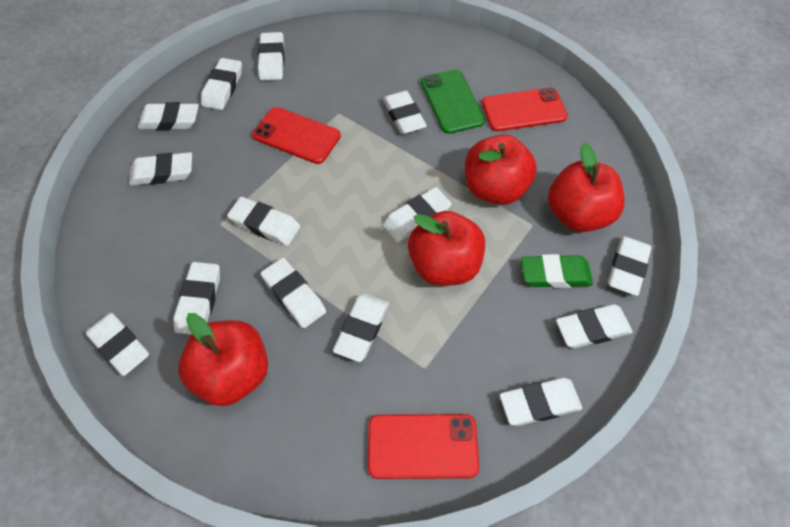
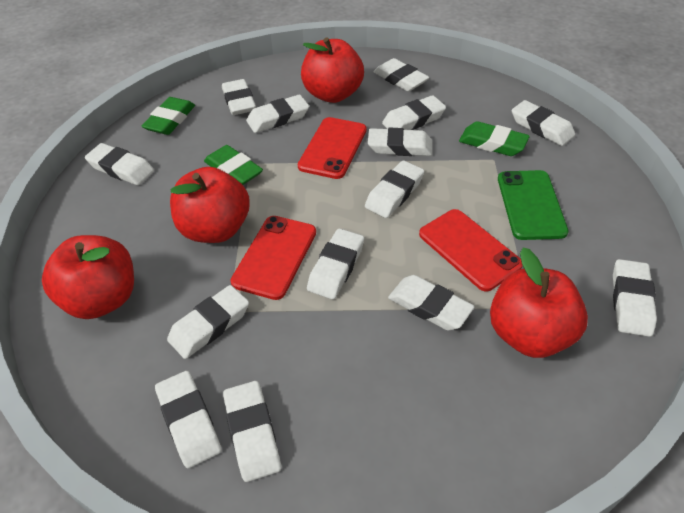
green eraser: 1 -> 3

